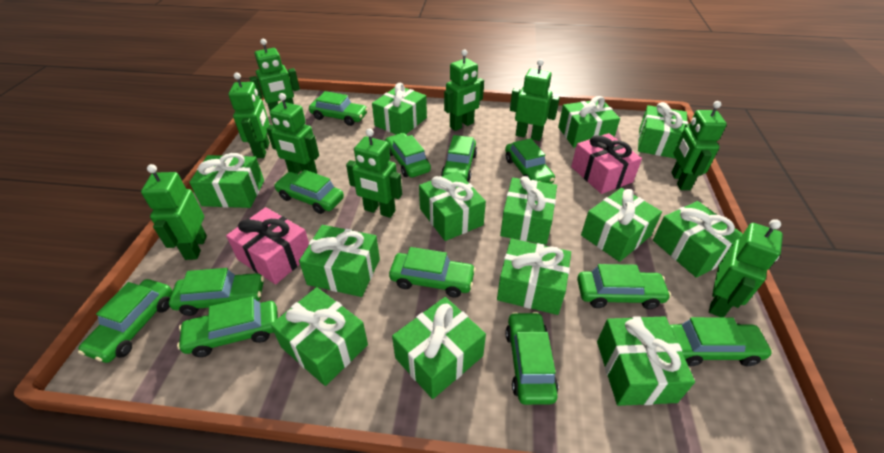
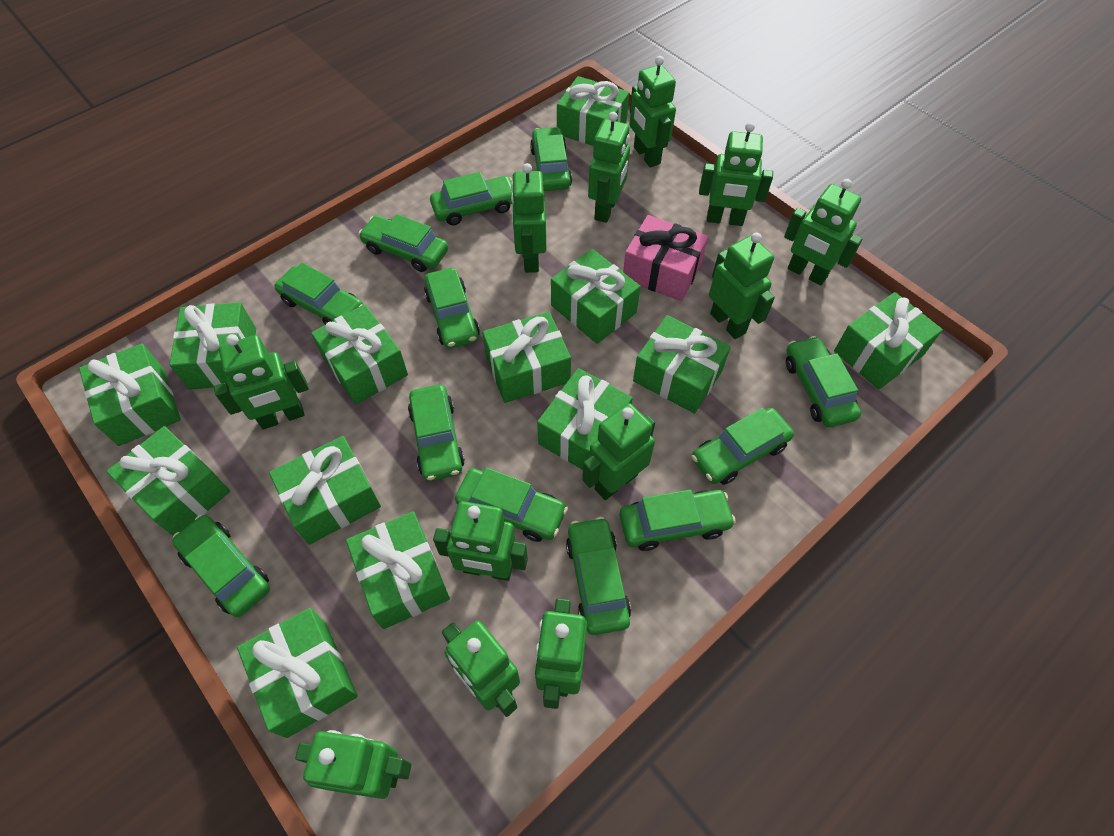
green robot: 9 -> 12
pink gift: 2 -> 1

